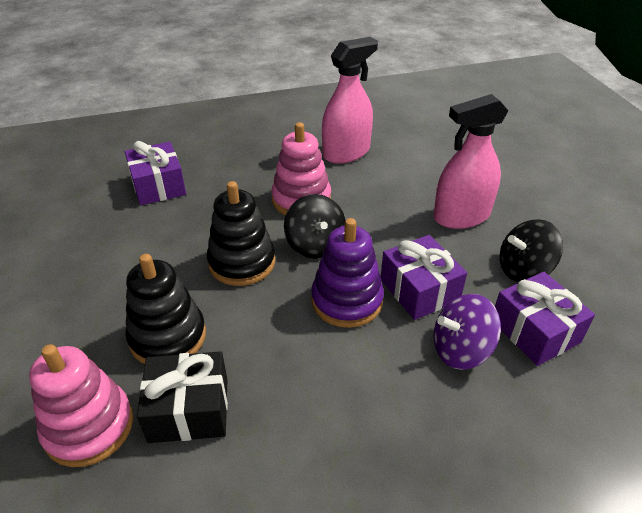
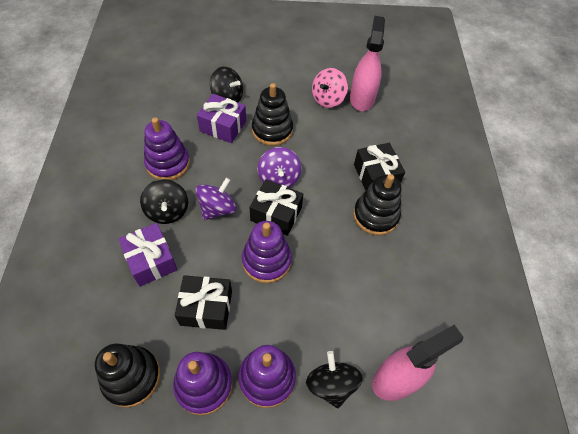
black gift: 1 -> 3
black spinning top: 2 -> 3
black stacking toy: 2 -> 3
pink spinning top: 0 -> 1
pink stacking toy: 2 -> 0
purple gift: 3 -> 2
purple spinning top: 1 -> 2
purple stacking toy: 1 -> 4

